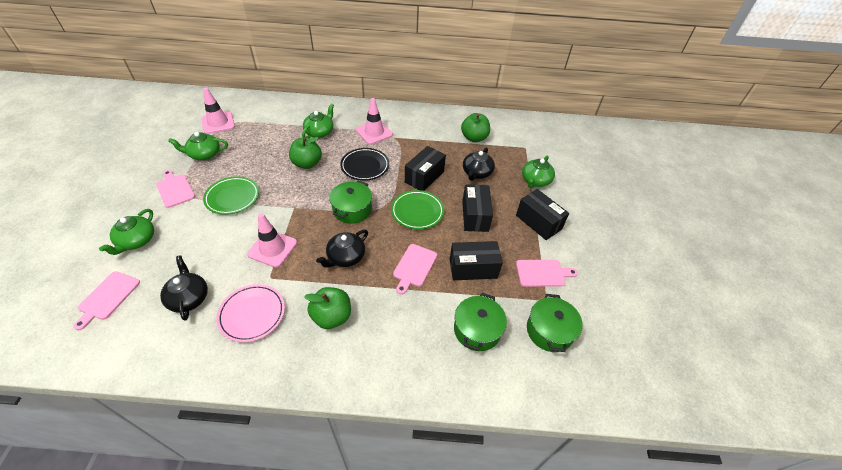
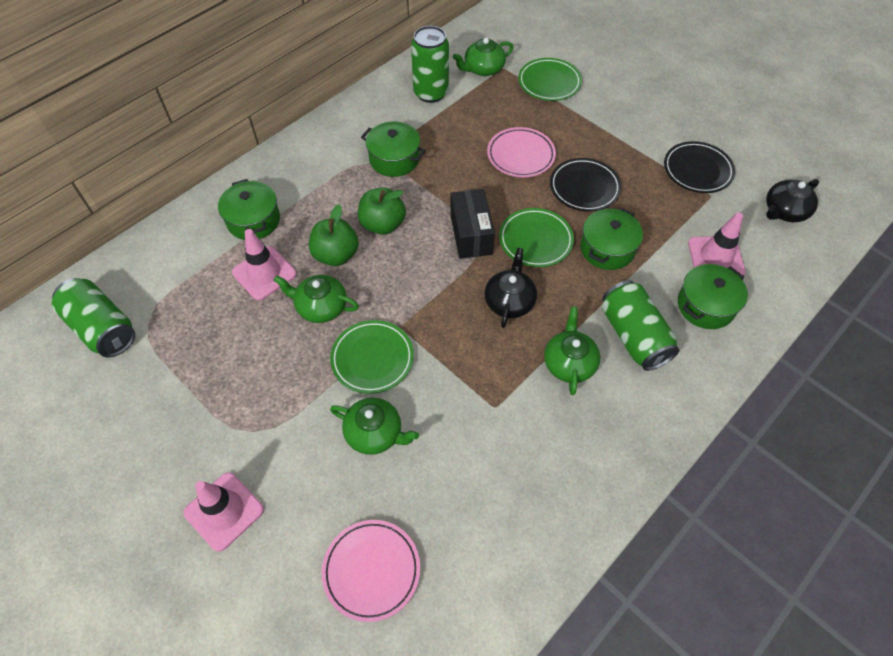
black box: 4 -> 1
black plate: 1 -> 2
black teapot: 3 -> 2
green apple: 3 -> 2
green can: 0 -> 3
green plate: 2 -> 3
green pot: 3 -> 4
pink cutting board: 4 -> 0
pink plate: 1 -> 2

